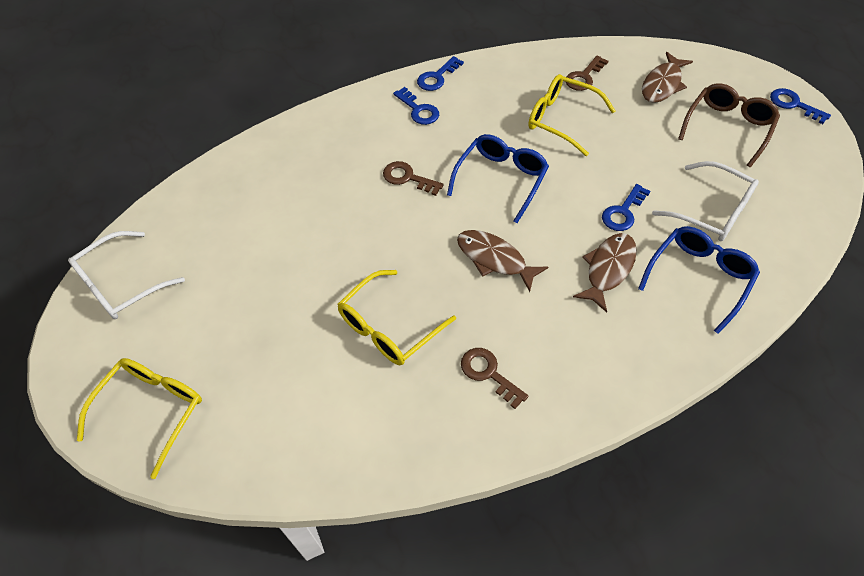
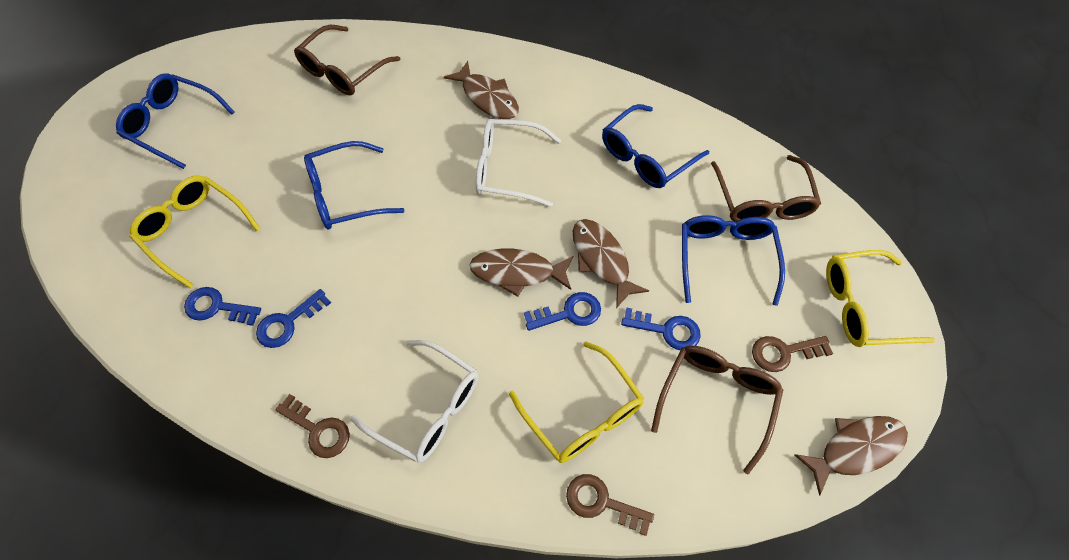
blue glasses: 2 -> 4
brown fish: 3 -> 4
brown glasses: 1 -> 3

